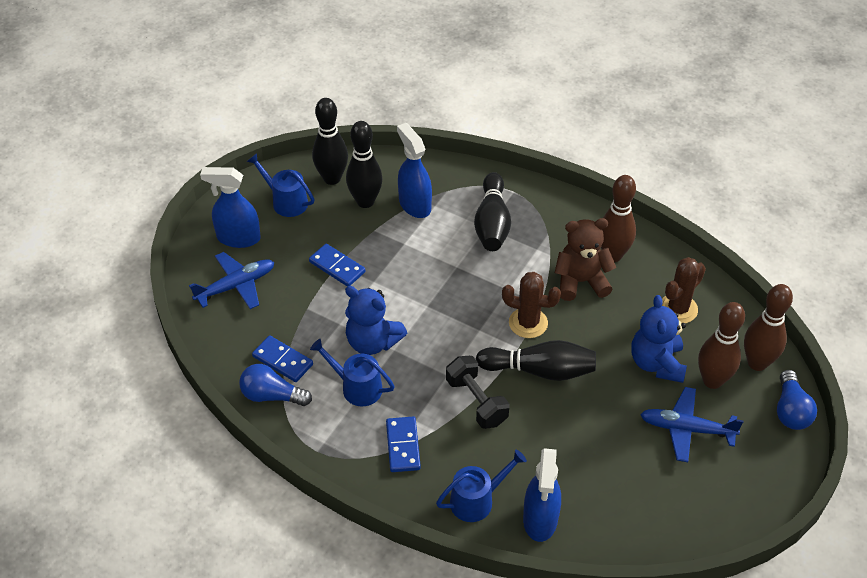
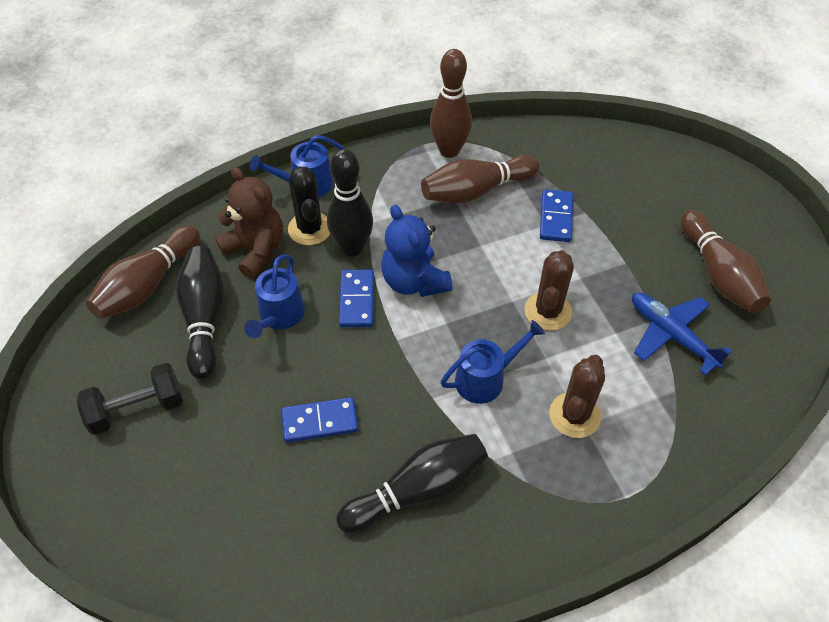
black bowling pin: 4 -> 3
black cactus: 0 -> 1
blue light bulb: 2 -> 0
blue plane: 2 -> 1
blue spray bottle: 3 -> 0
blue teddy bear: 2 -> 1
brown bowling pin: 3 -> 4

